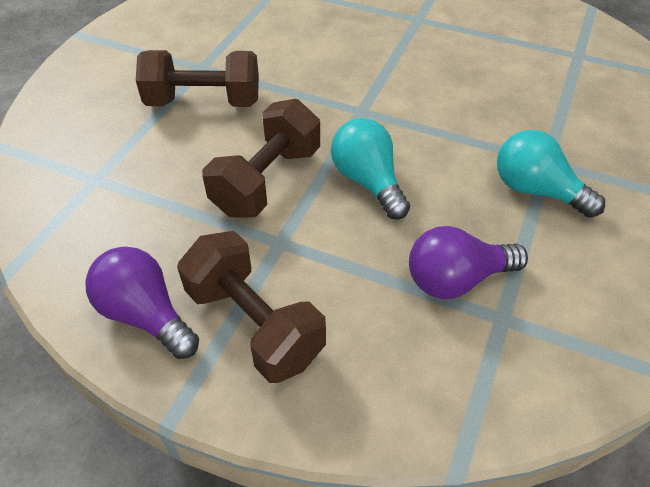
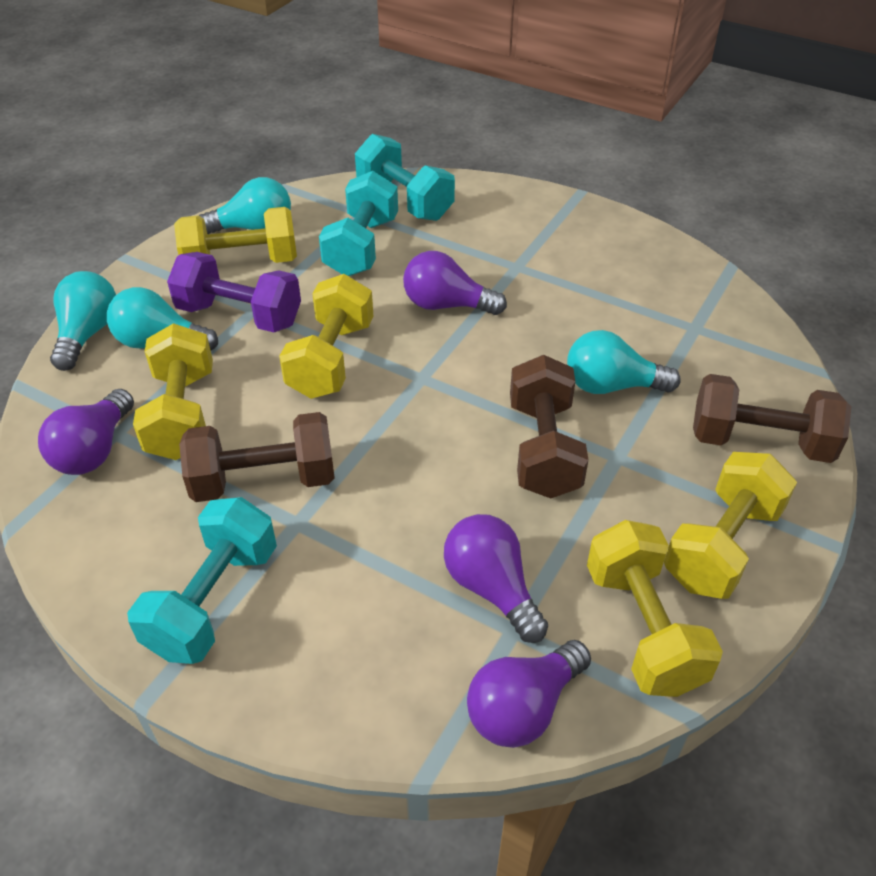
purple dumbbell: 0 -> 1
purple light bulb: 2 -> 4
turquoise dumbbell: 0 -> 3
turquoise light bulb: 2 -> 4
yellow dumbbell: 0 -> 5

